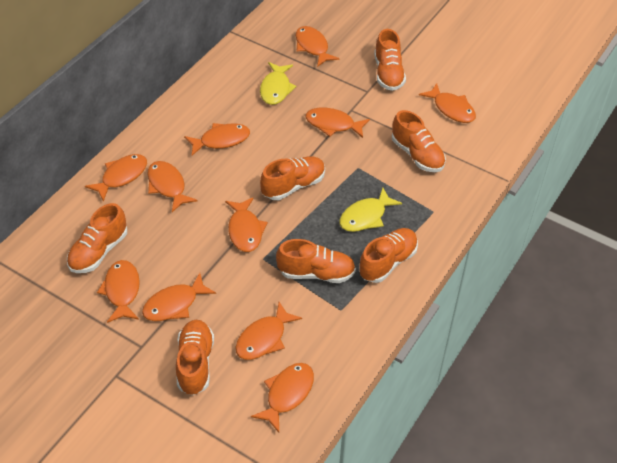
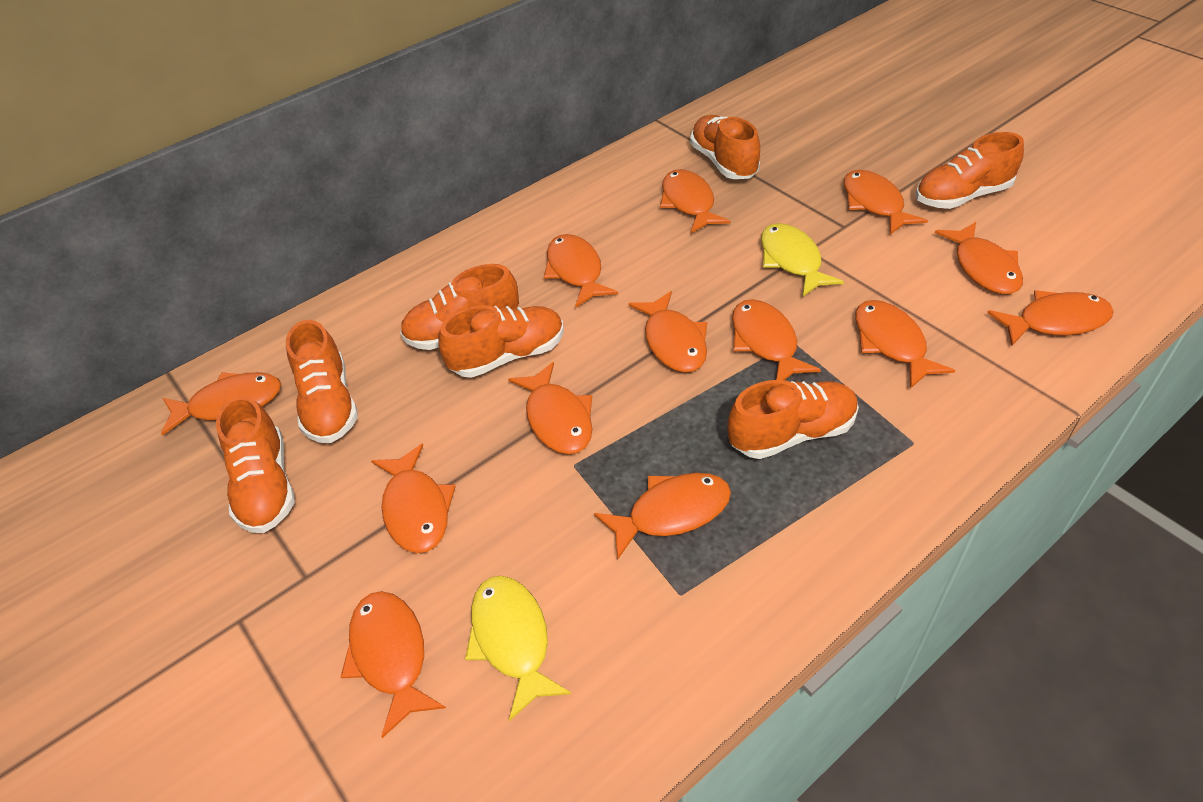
orange fish: 11 -> 13

